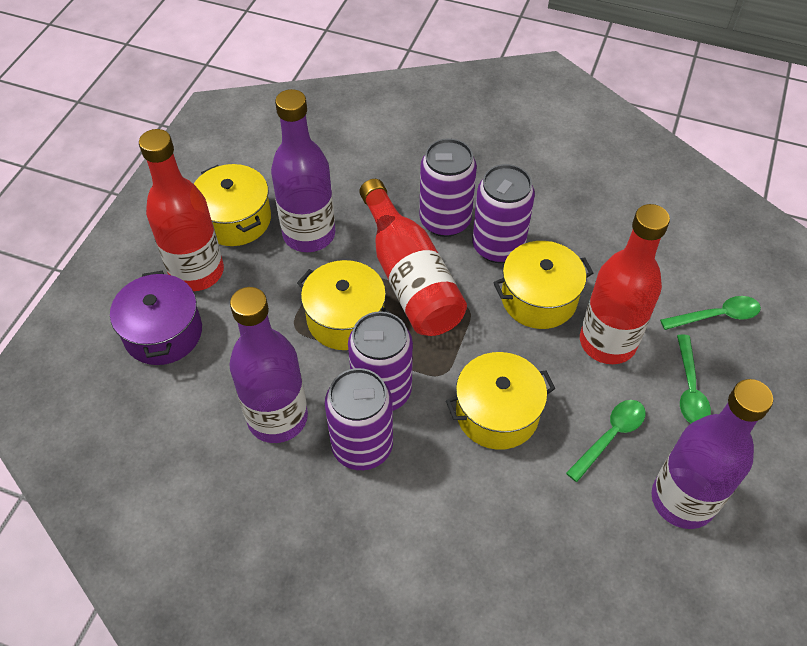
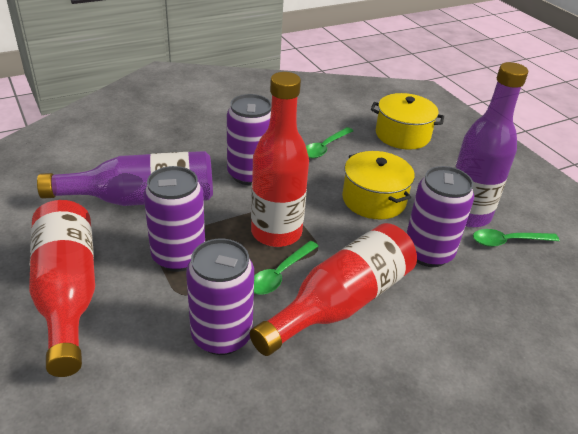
purple bottle: 3 -> 2
purple pot: 1 -> 0
yellow pot: 4 -> 2

